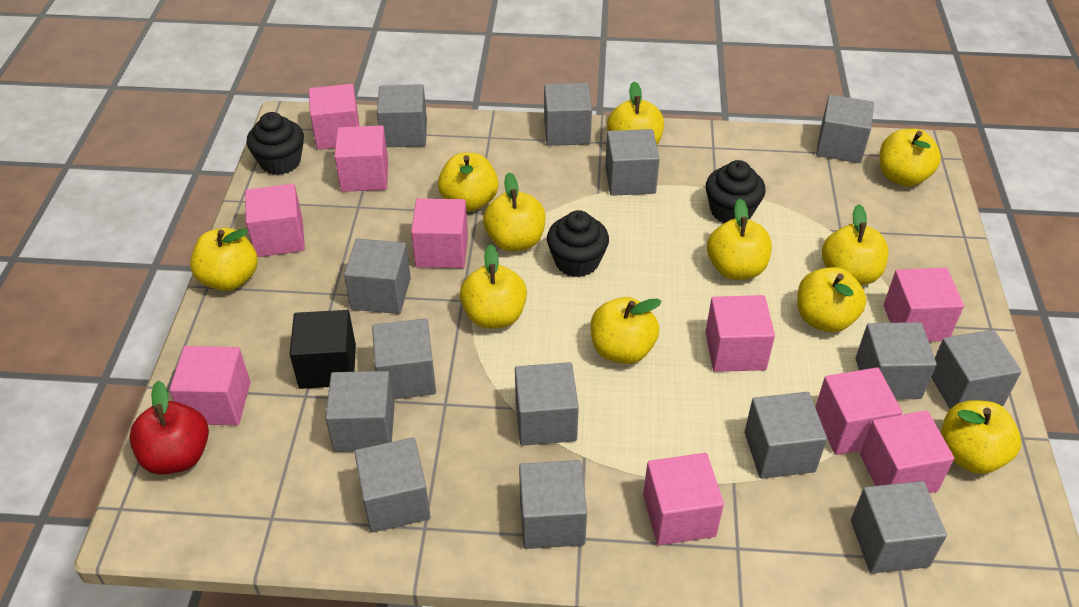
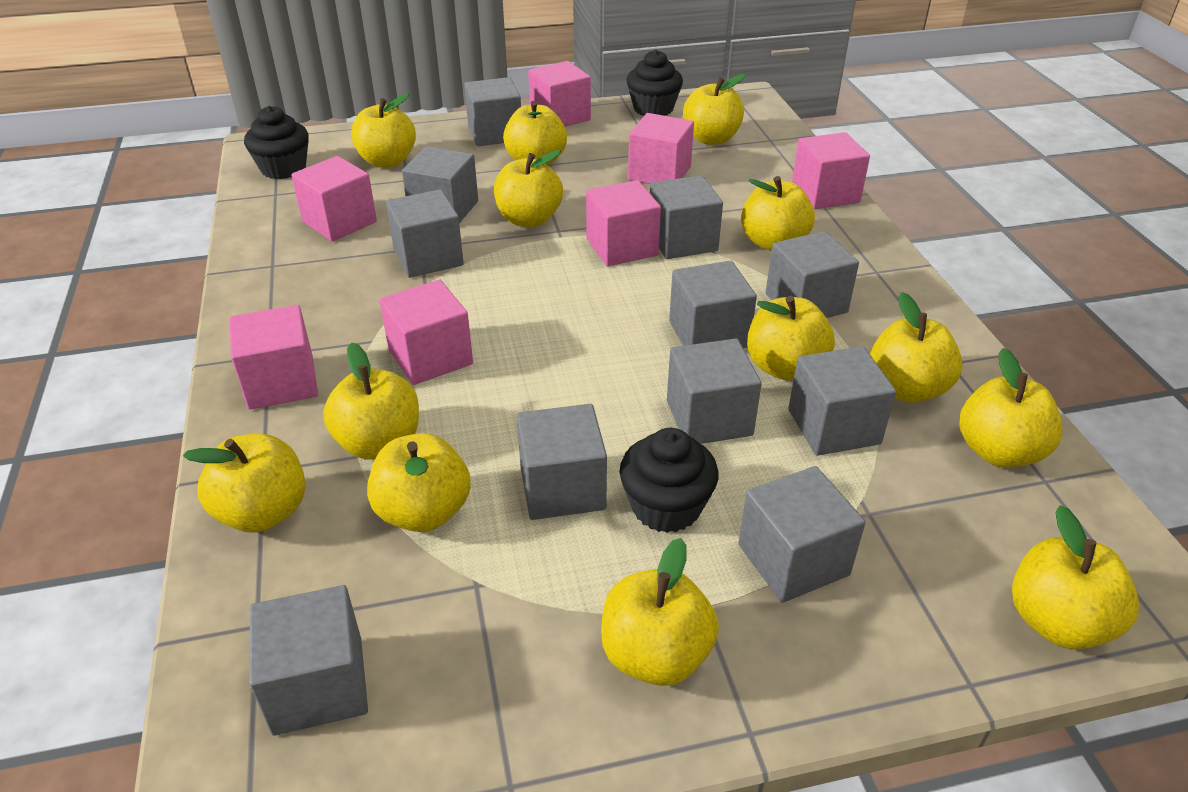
black cube: 1 -> 0
grey cube: 14 -> 11
pink cube: 10 -> 7
red apple: 1 -> 0
yellow apple: 11 -> 13

